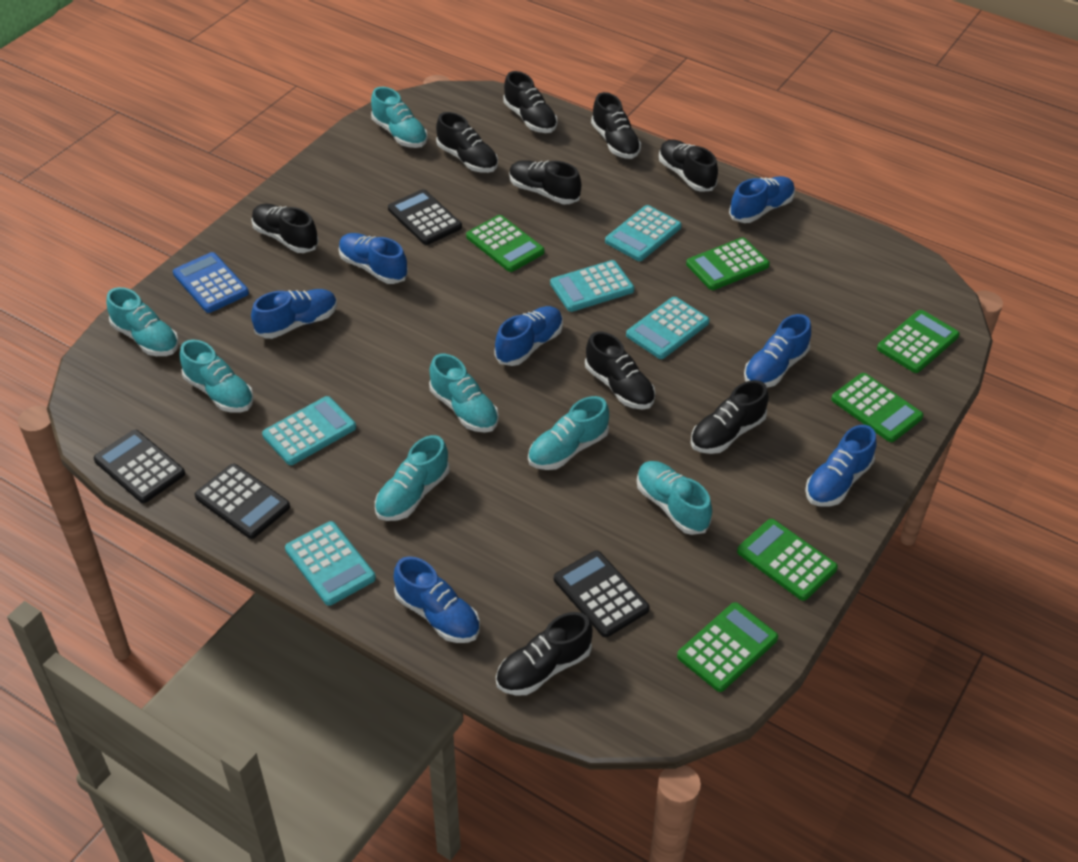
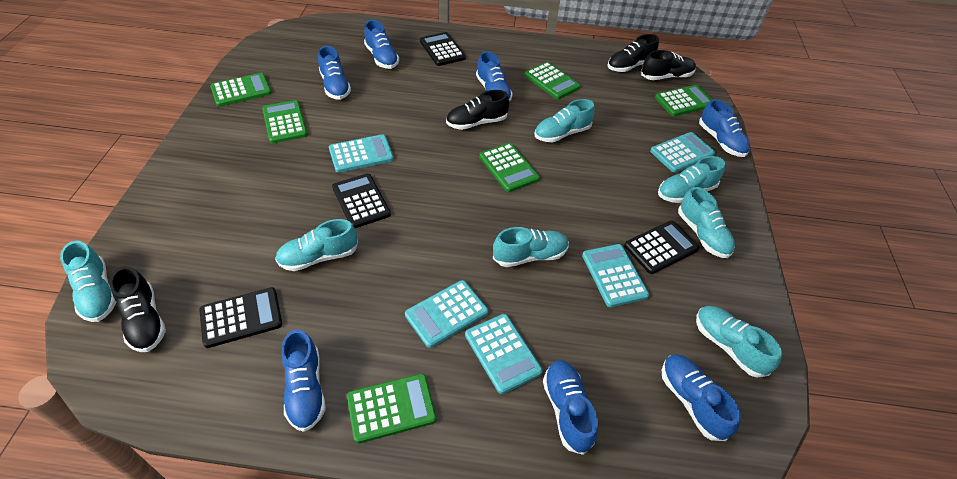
black shoe: 9 -> 4
blue calculator: 1 -> 0

